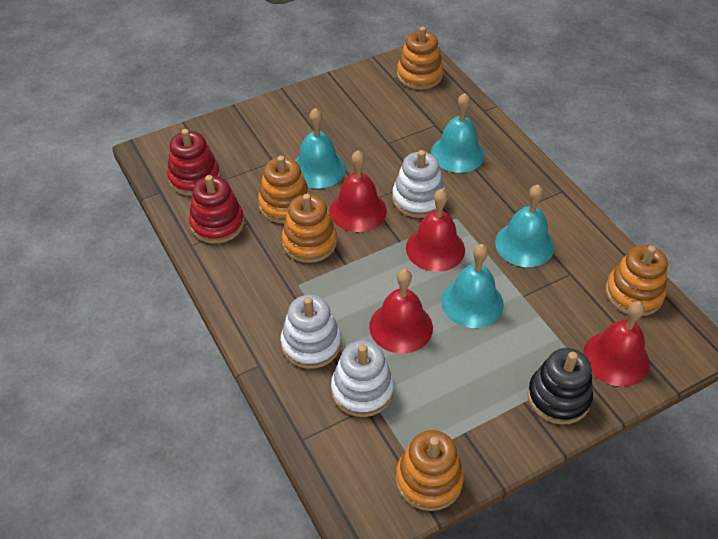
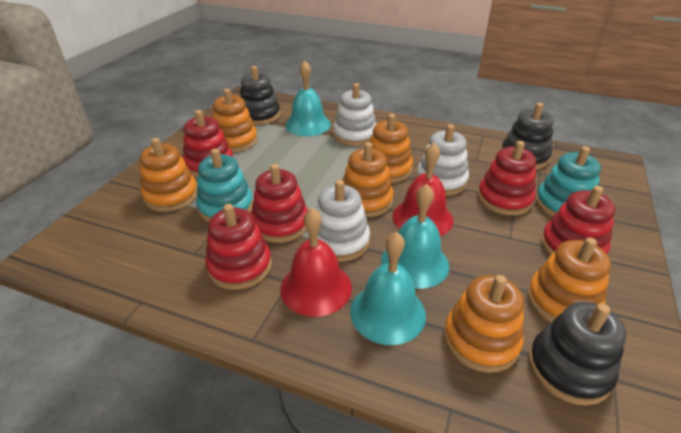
black stacking toy: 1 -> 3
orange stacking toy: 5 -> 6
red bell: 4 -> 2
red stacking toy: 2 -> 5
turquoise bell: 4 -> 3
turquoise stacking toy: 0 -> 2

